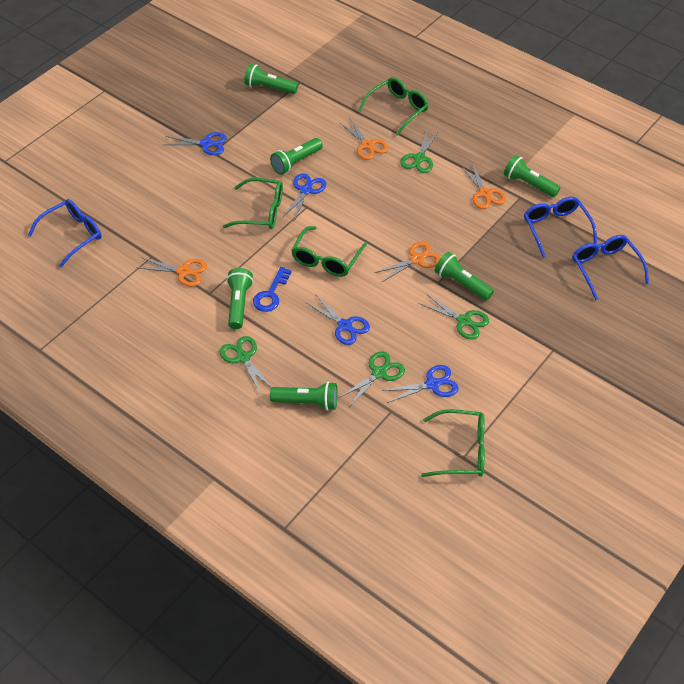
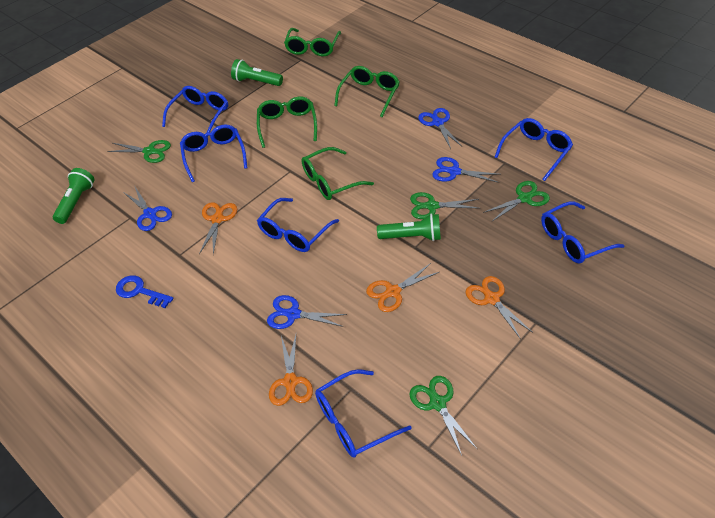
blue glasses: 3 -> 6
green flashlight: 6 -> 3

